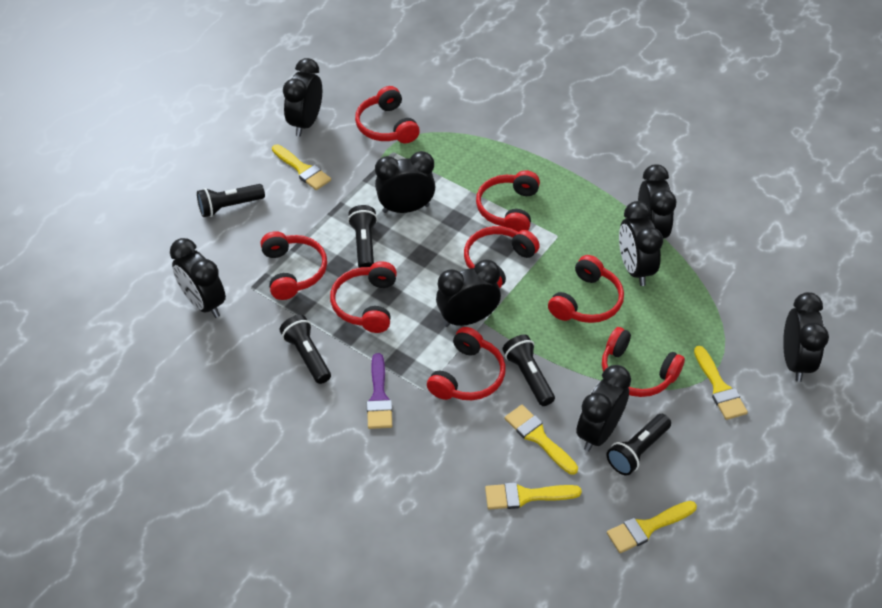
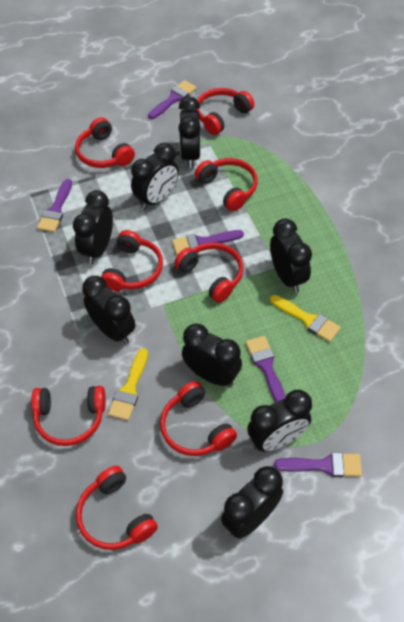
black flashlight: 5 -> 0
purple brush: 1 -> 5
yellow brush: 5 -> 2

